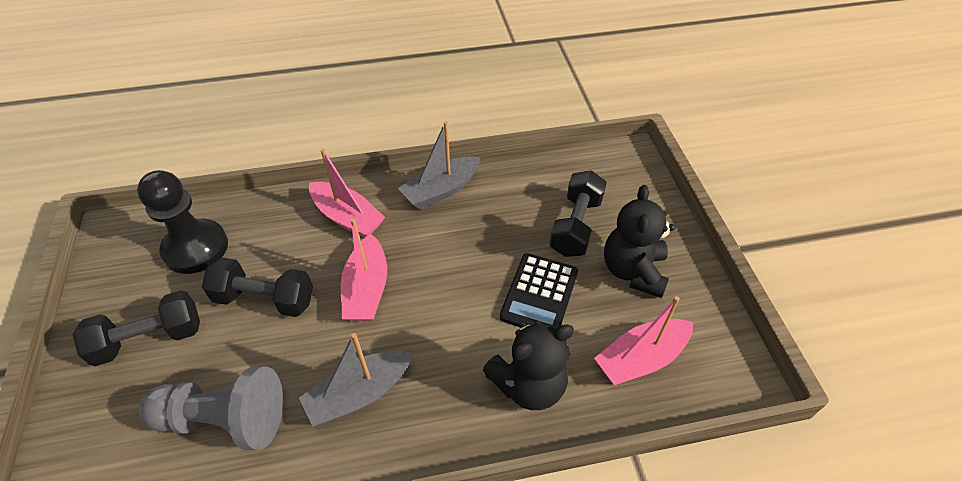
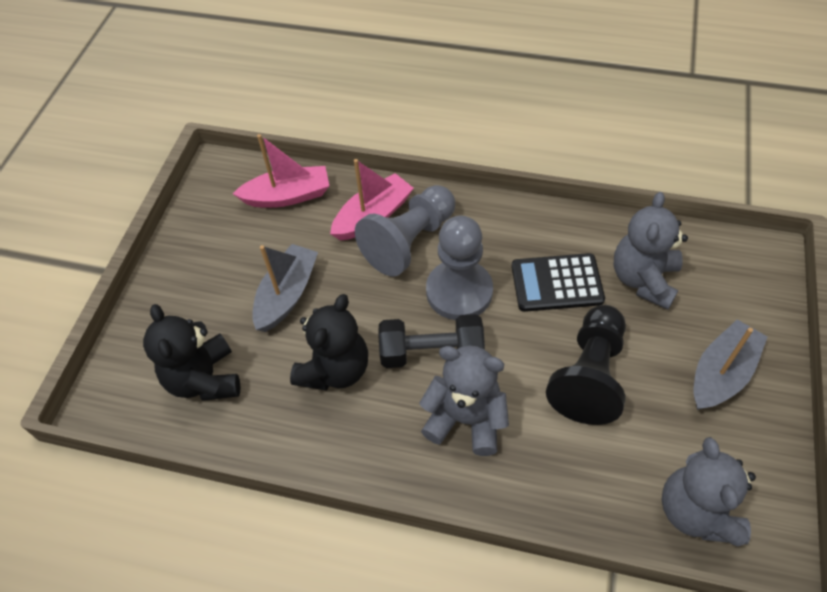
black dumbbell: 3 -> 1
grey pawn: 1 -> 2
grey teddy bear: 0 -> 3
pink boat: 3 -> 2

